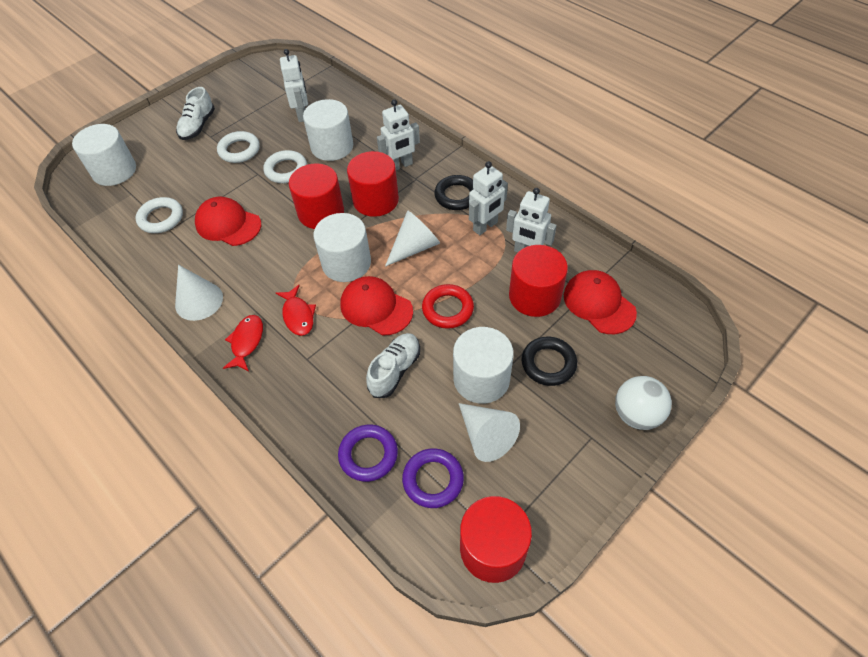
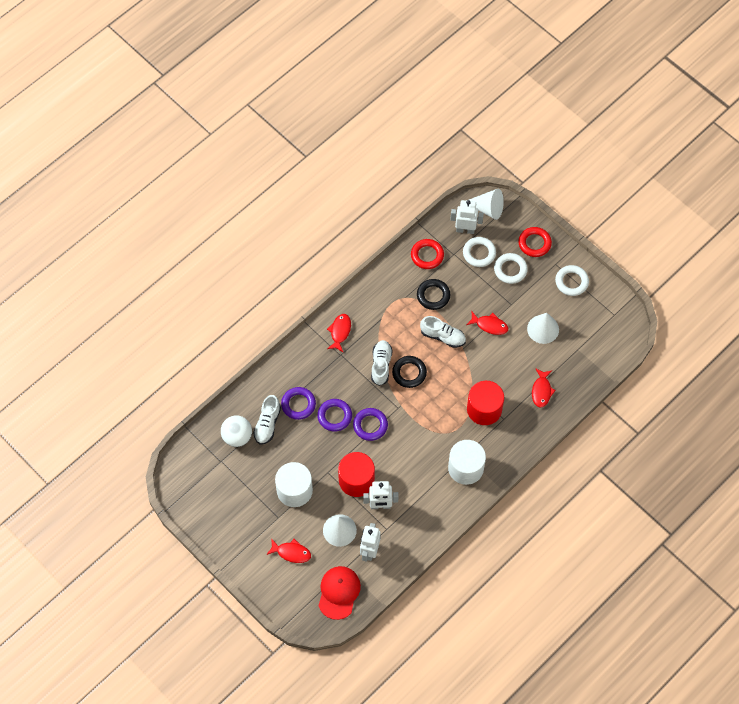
purple ring: 2 -> 3
red cap: 3 -> 1
red cylinder: 4 -> 2
red fish: 2 -> 4
red ring: 1 -> 2
white cylinder: 4 -> 2
white robot: 4 -> 3
white shoe: 2 -> 3

